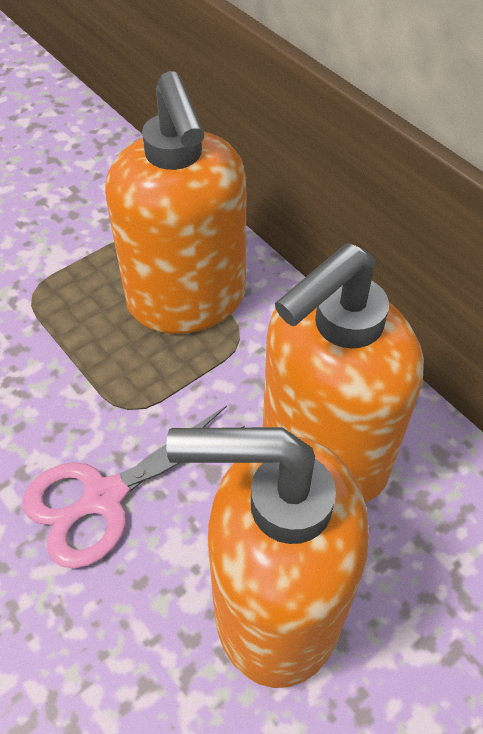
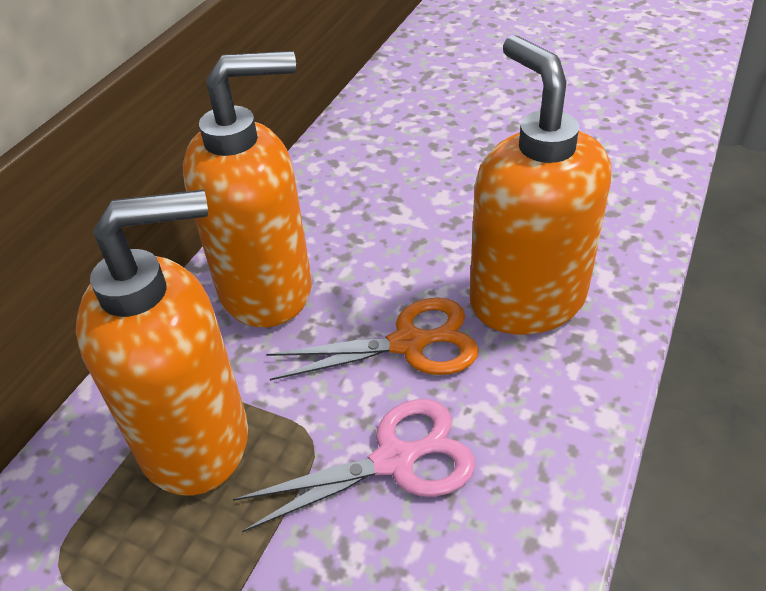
orange scissors: 0 -> 1

